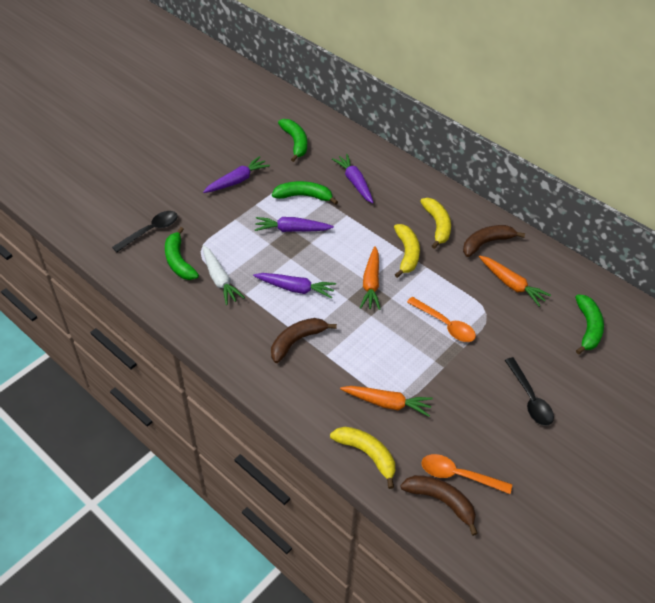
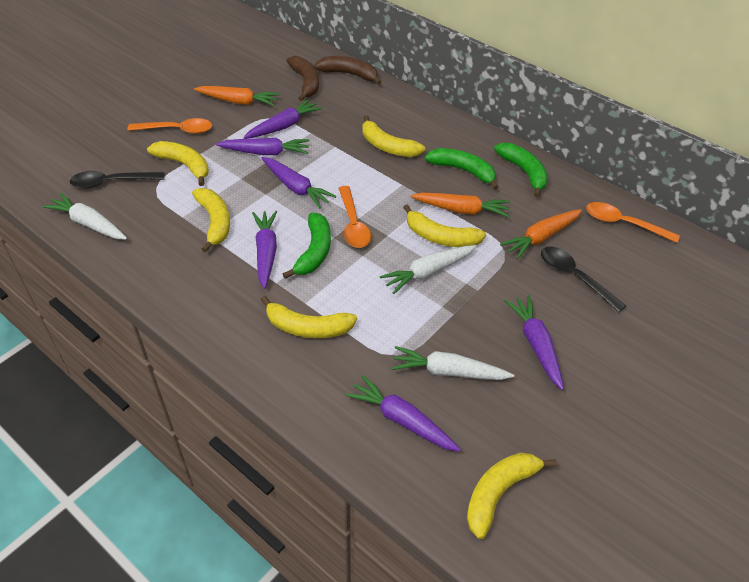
brown banana: 3 -> 2
green banana: 4 -> 3
orange spoon: 2 -> 3
purple carrot: 4 -> 6
white carrot: 1 -> 3
yellow banana: 3 -> 6

